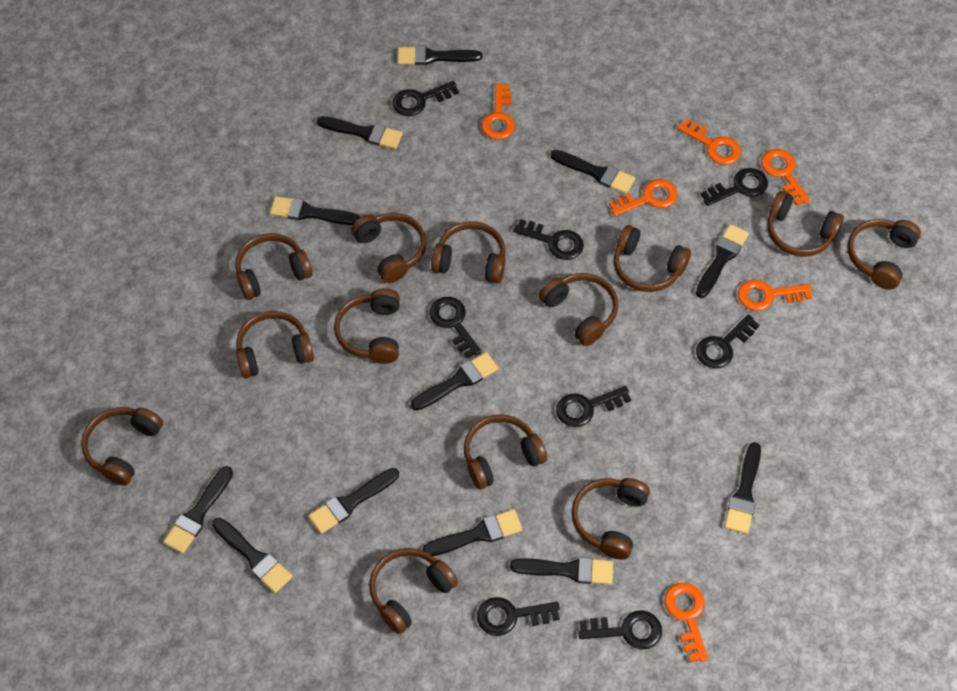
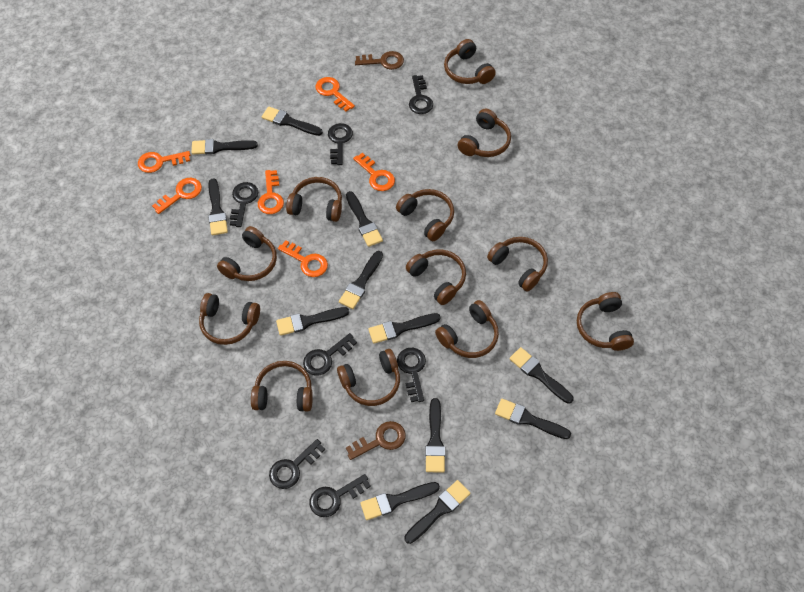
black key: 8 -> 7
brown headphones: 13 -> 12
brown key: 0 -> 2

